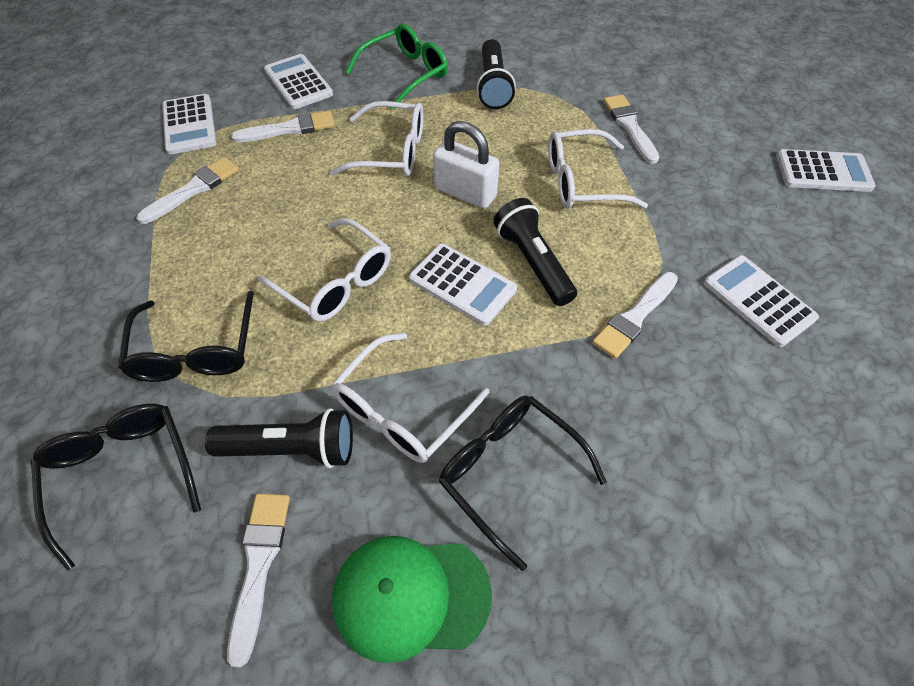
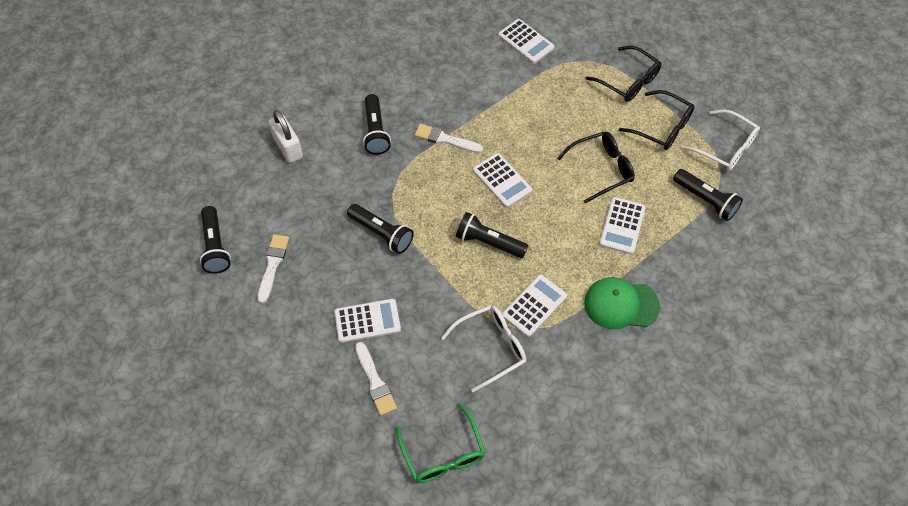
black flashlight: 3 -> 5
white brush: 5 -> 3
white glasses: 4 -> 2

